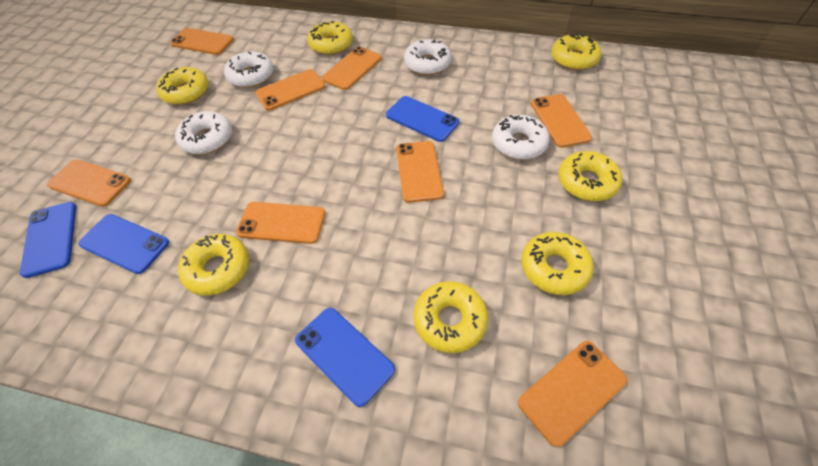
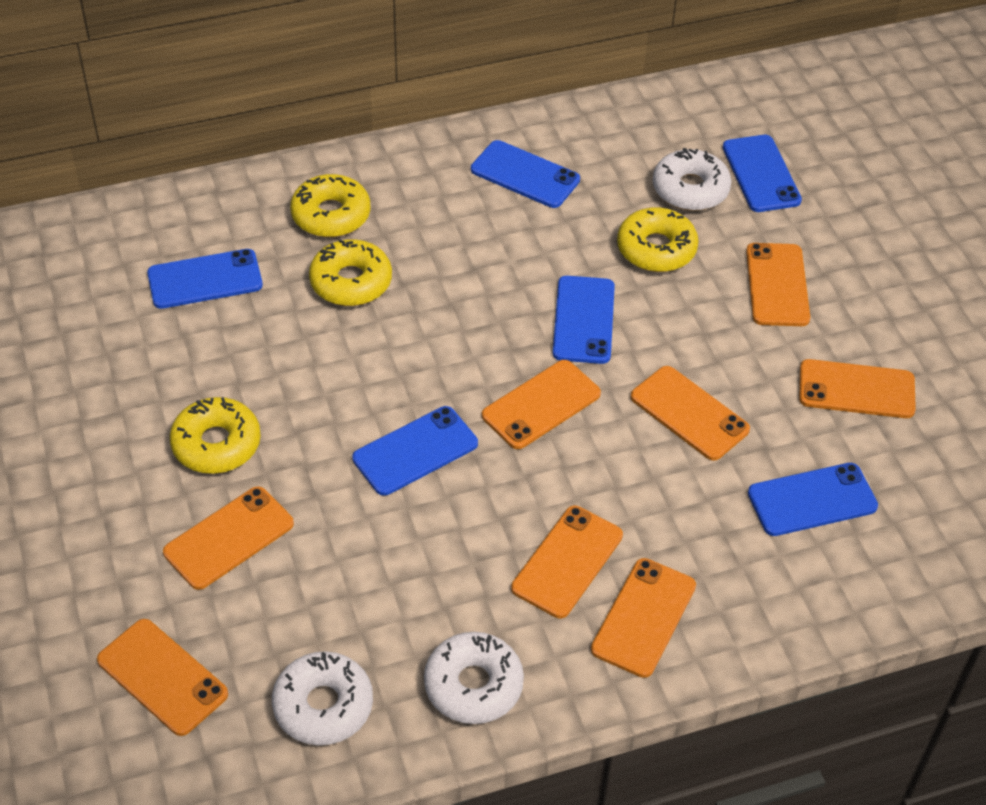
blue phone: 4 -> 6
white donut: 4 -> 3
yellow donut: 7 -> 4

